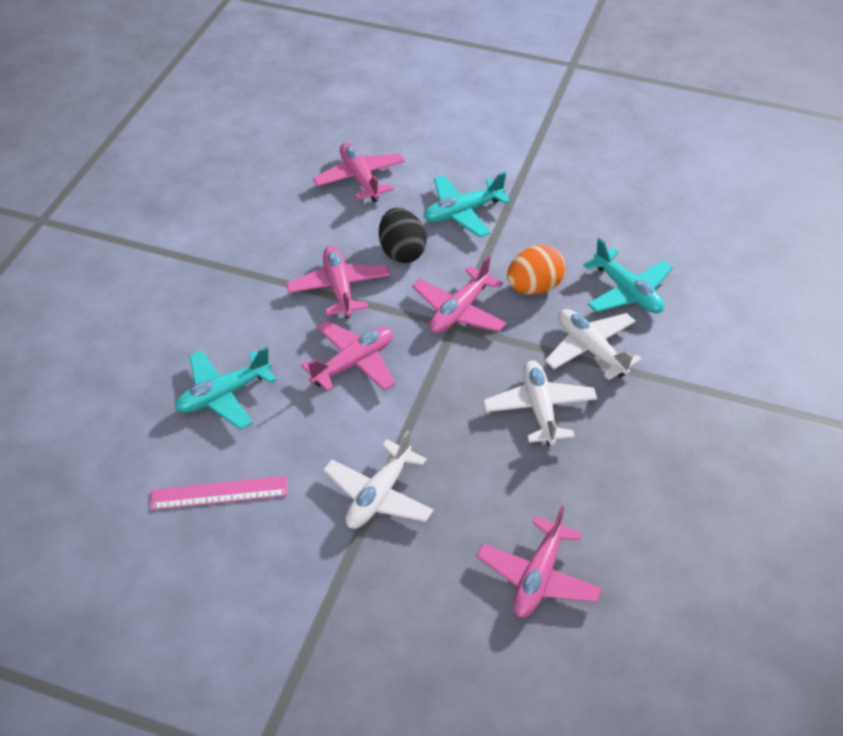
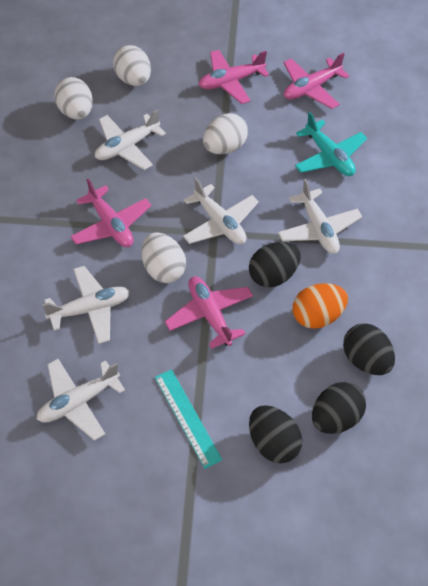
black egg: 1 -> 4
pink plane: 5 -> 4
pink ruler: 1 -> 0
turquoise plane: 3 -> 1
turquoise ruler: 0 -> 1
white egg: 0 -> 4
white plane: 3 -> 5

